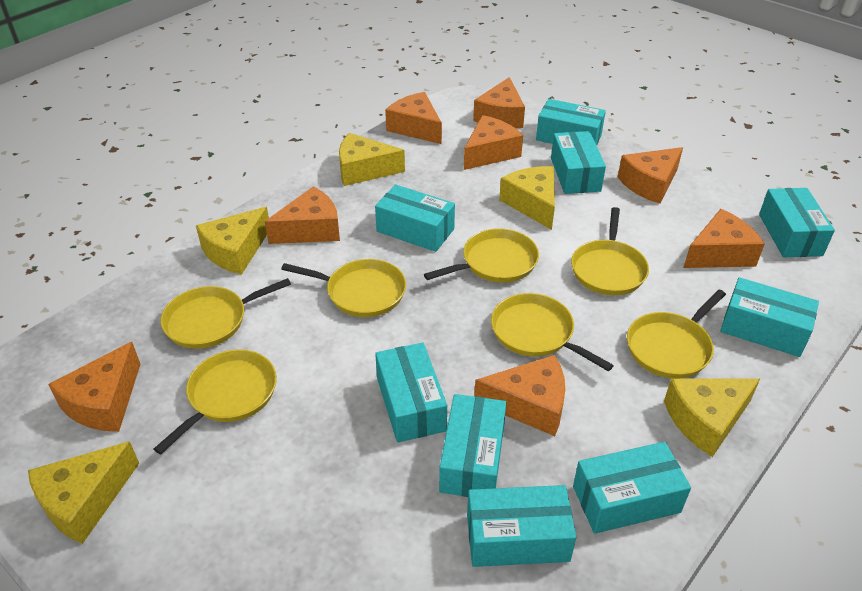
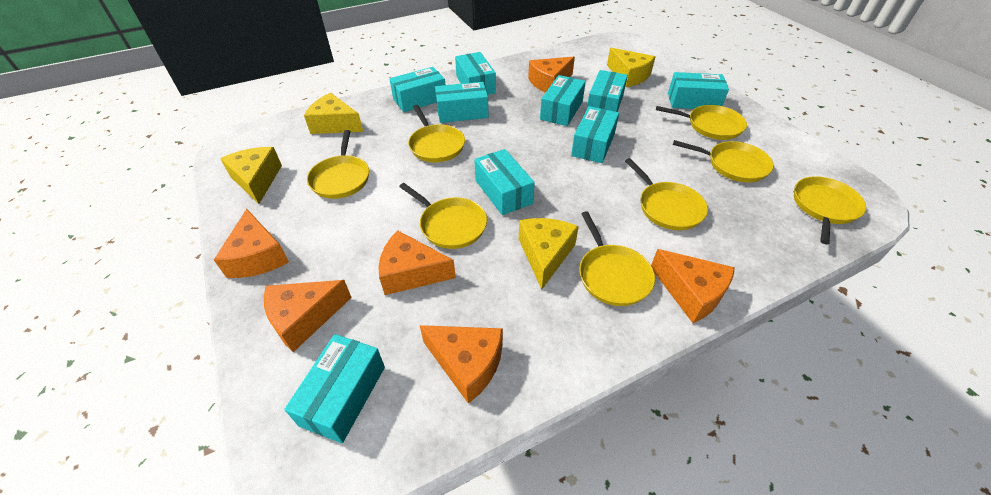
orange cheese: 8 -> 6
yellow cheese: 5 -> 4
yellow pan: 7 -> 8

